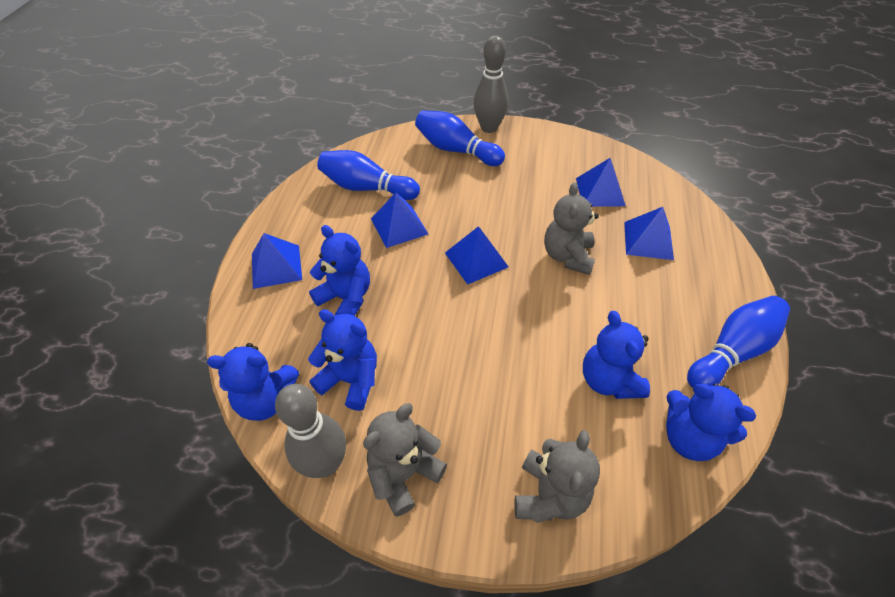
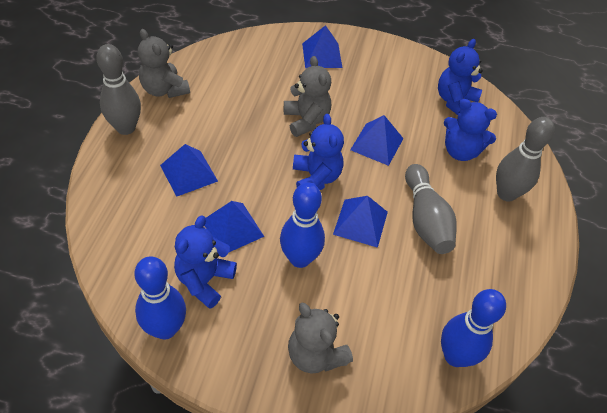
blue teddy bear: 5 -> 4
grey bowling pin: 2 -> 3

